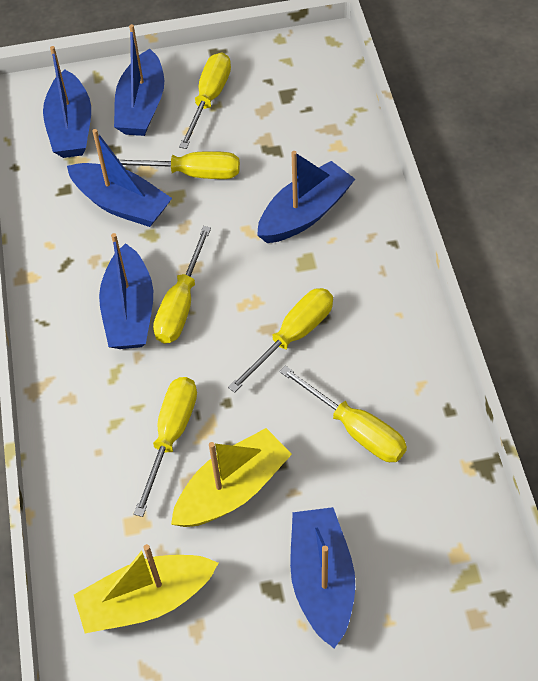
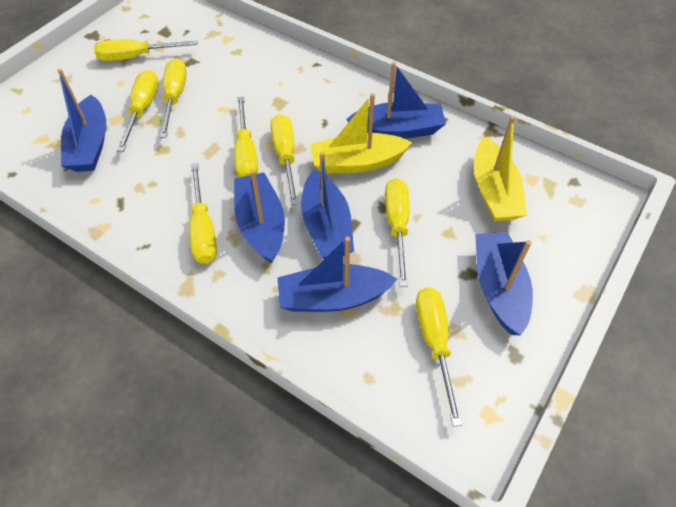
yellow screwdriver: 6 -> 8

